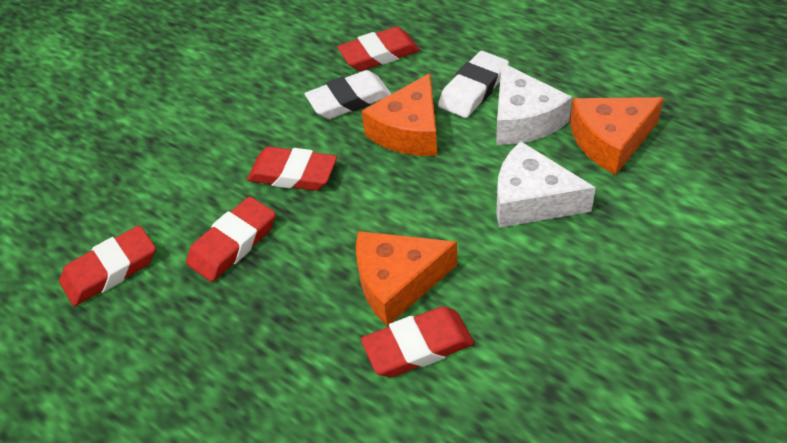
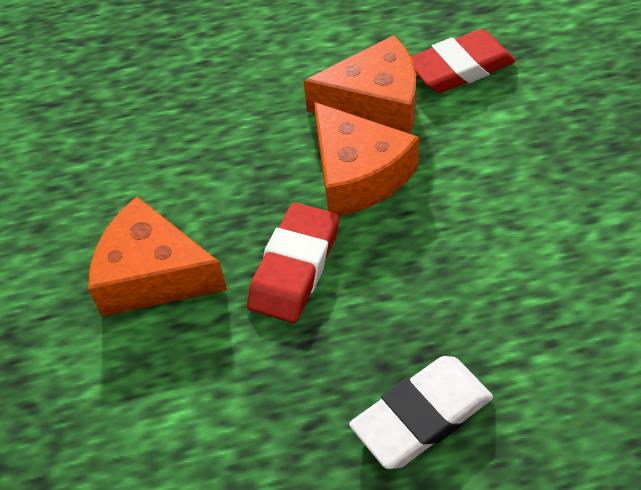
red eraser: 5 -> 2
white cheese: 2 -> 0
white eraser: 2 -> 1

